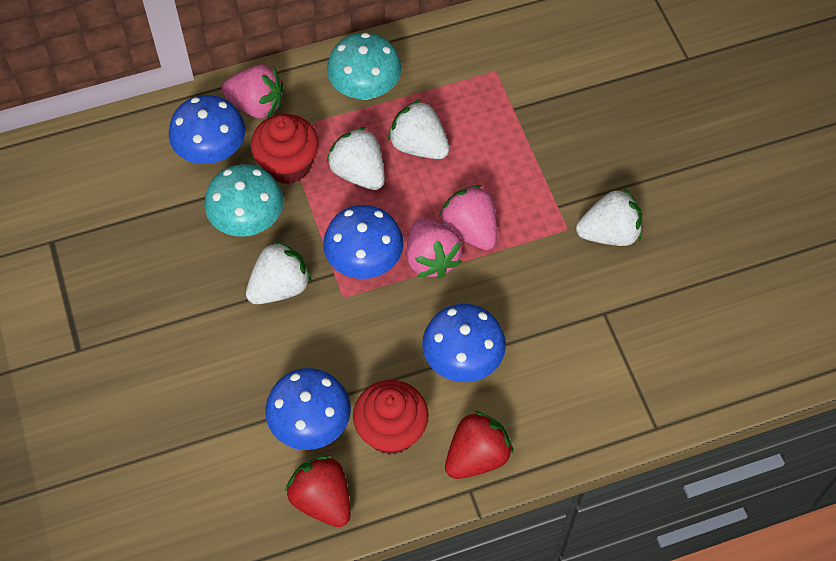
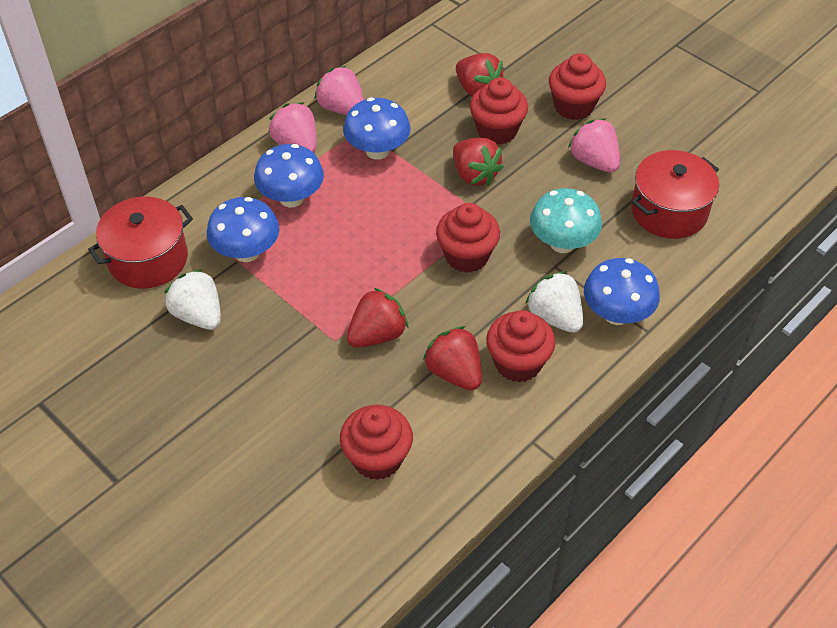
red cupcake: 2 -> 5
red pot: 0 -> 2
red strawberry: 2 -> 4
turquoise mushroom: 2 -> 1
white strawberry: 4 -> 2

